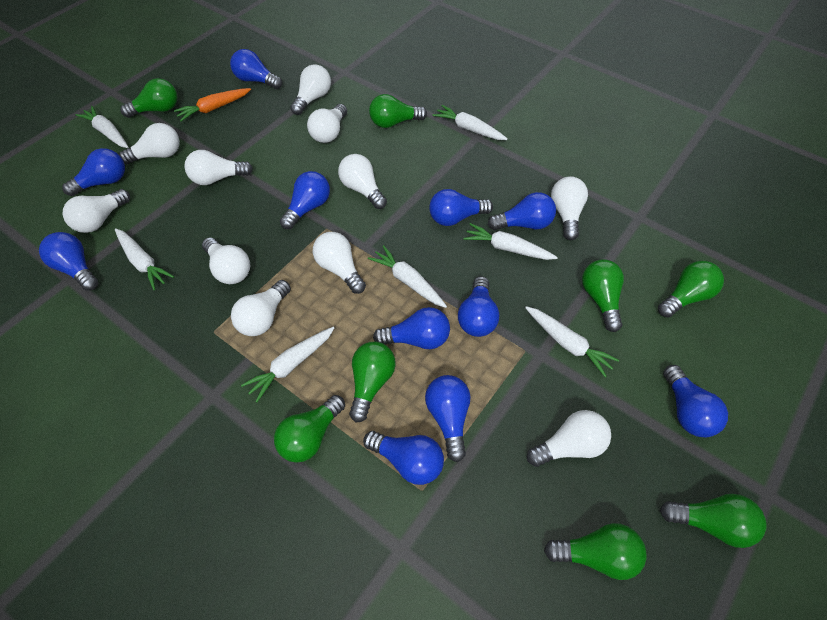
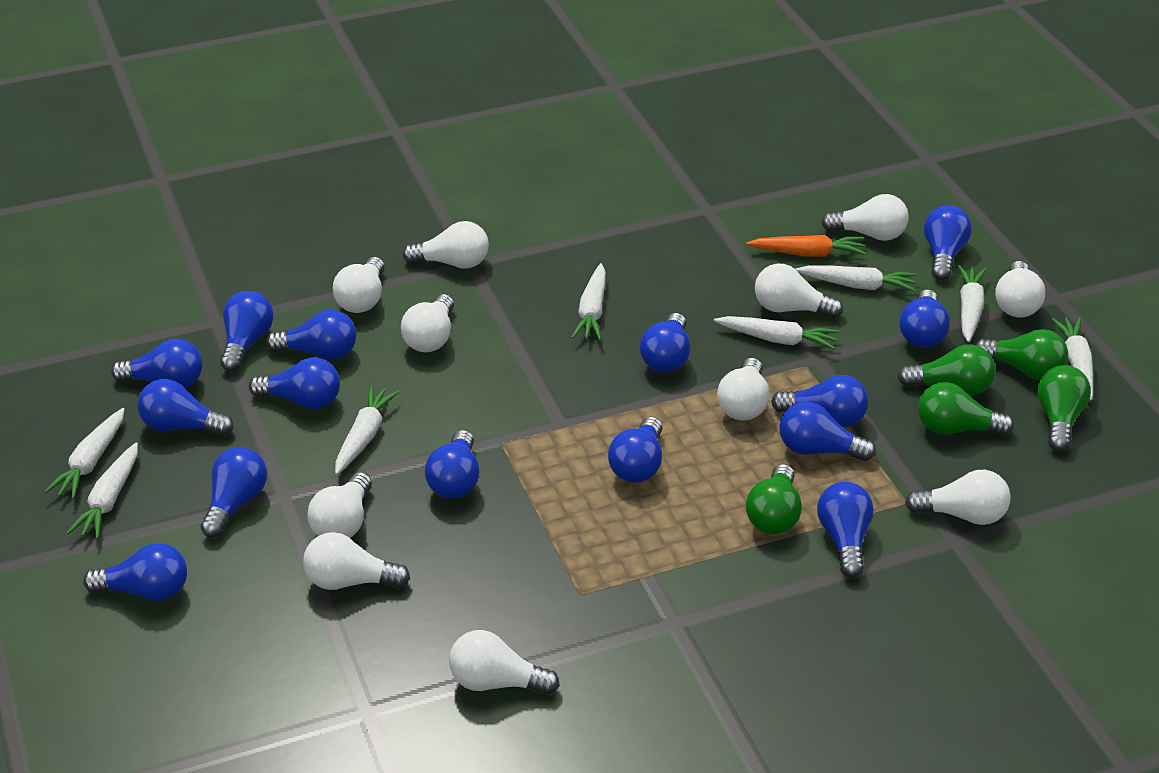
blue light bulb: 11 -> 15
green light bulb: 8 -> 5
white carrot: 7 -> 8

